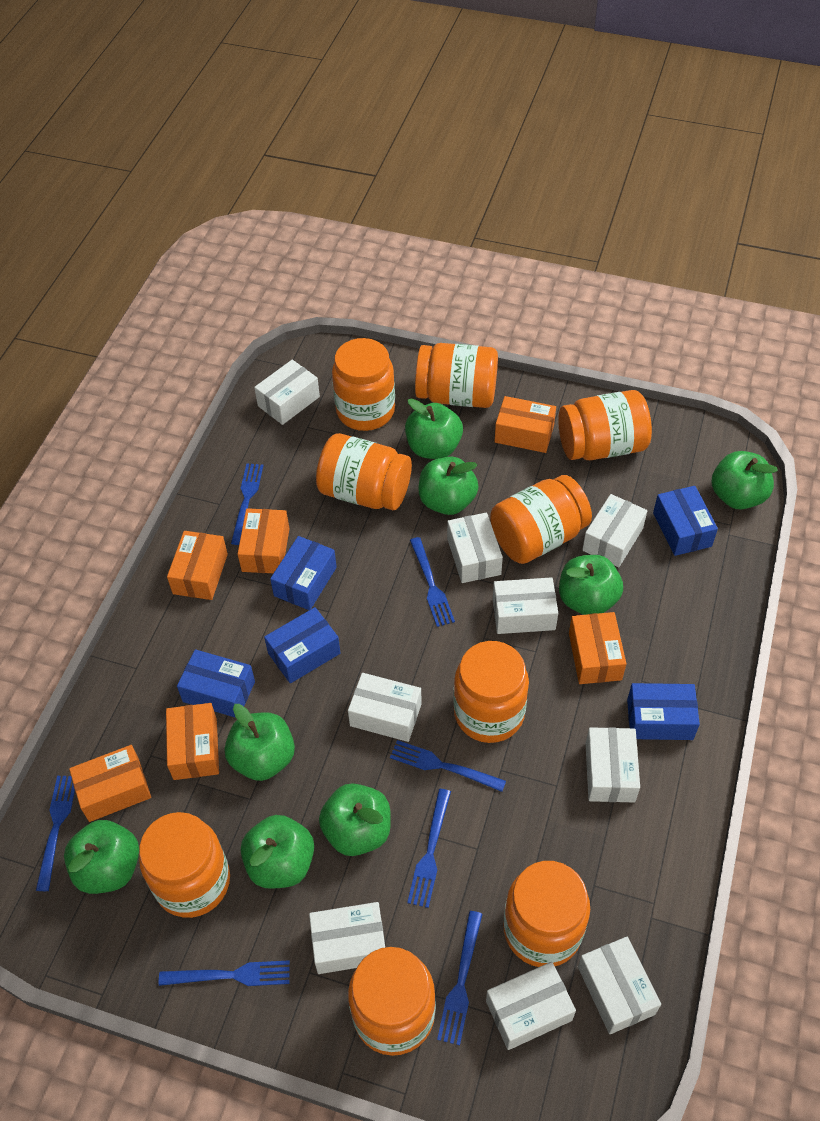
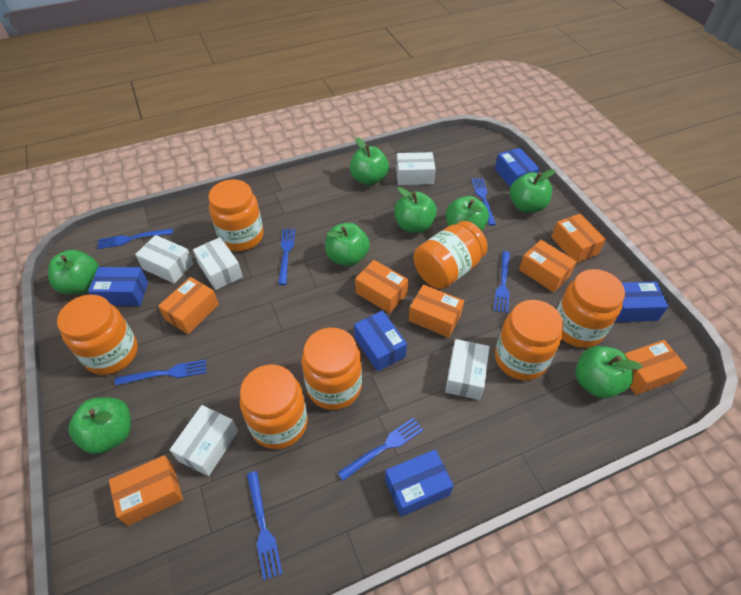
orange box: 6 -> 7
orange jar: 9 -> 7
white box: 9 -> 5

